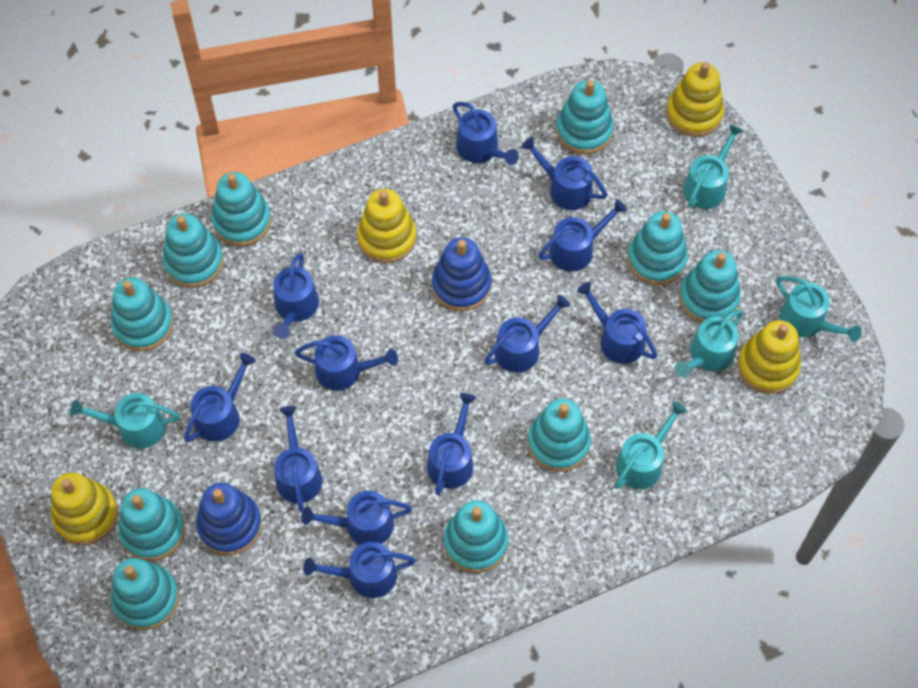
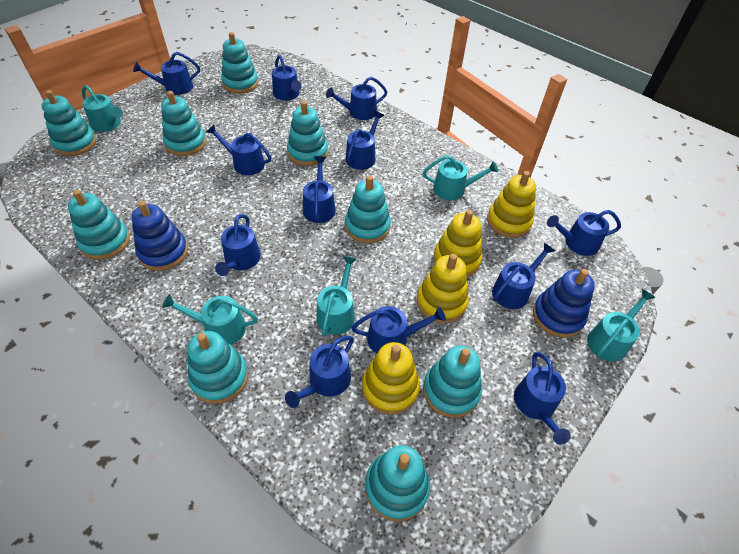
turquoise stacking toy: 10 -> 9

